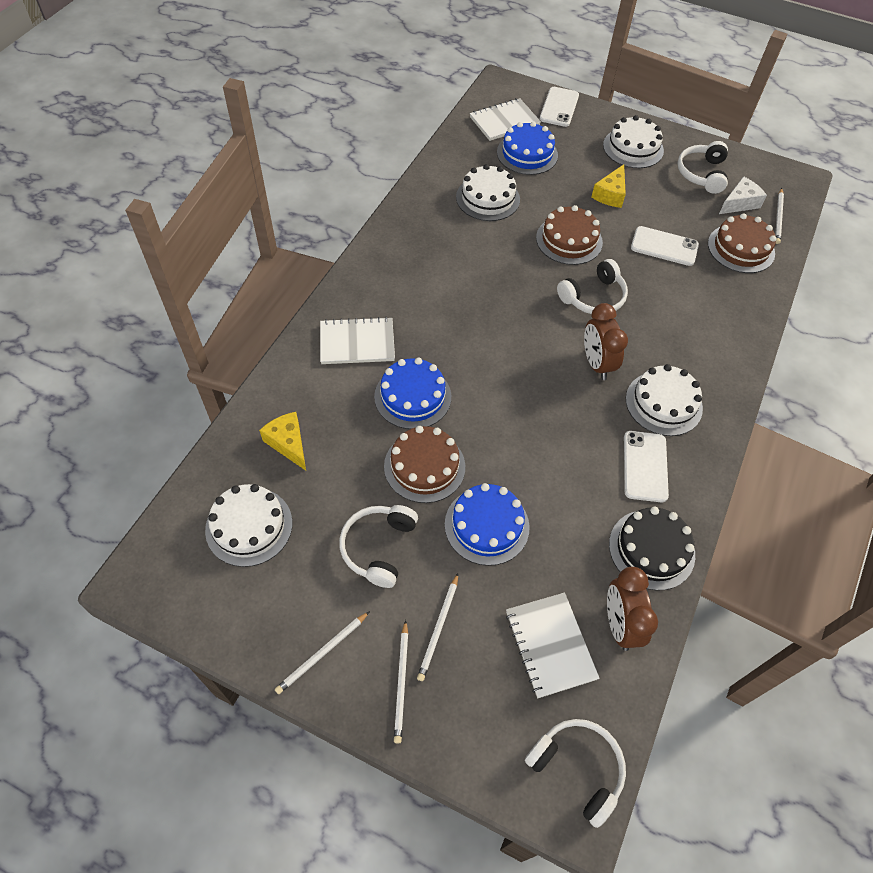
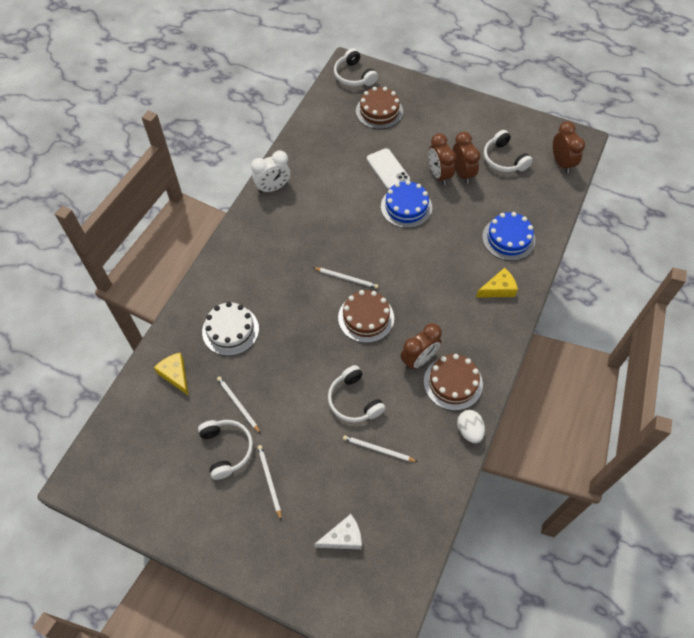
black cake: 1 -> 0
blue cake: 3 -> 2
brown clock: 2 -> 4
white cake: 4 -> 1
white clock: 0 -> 1
white egg: 0 -> 1
white notebook: 3 -> 0
white phone: 3 -> 1

